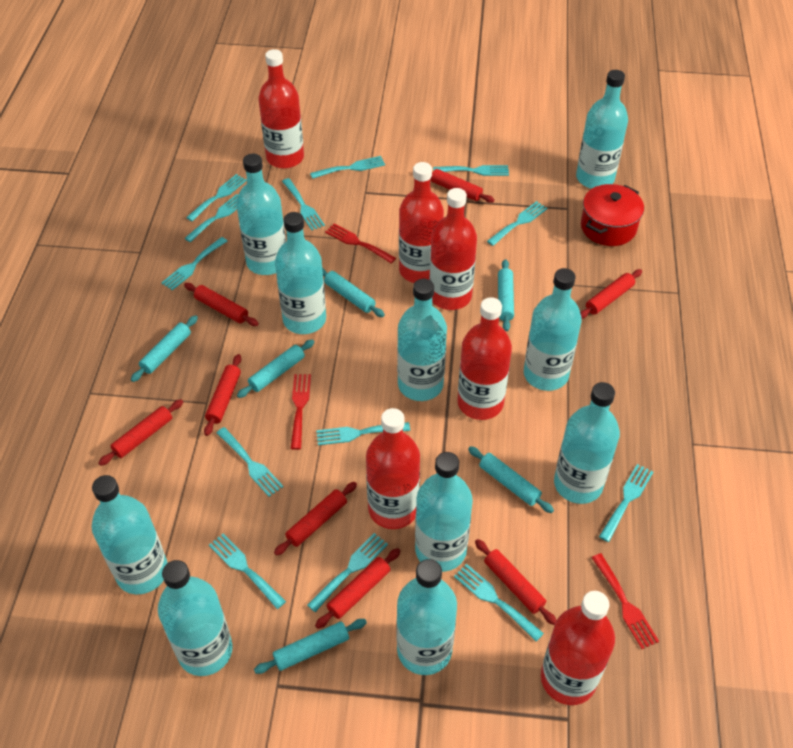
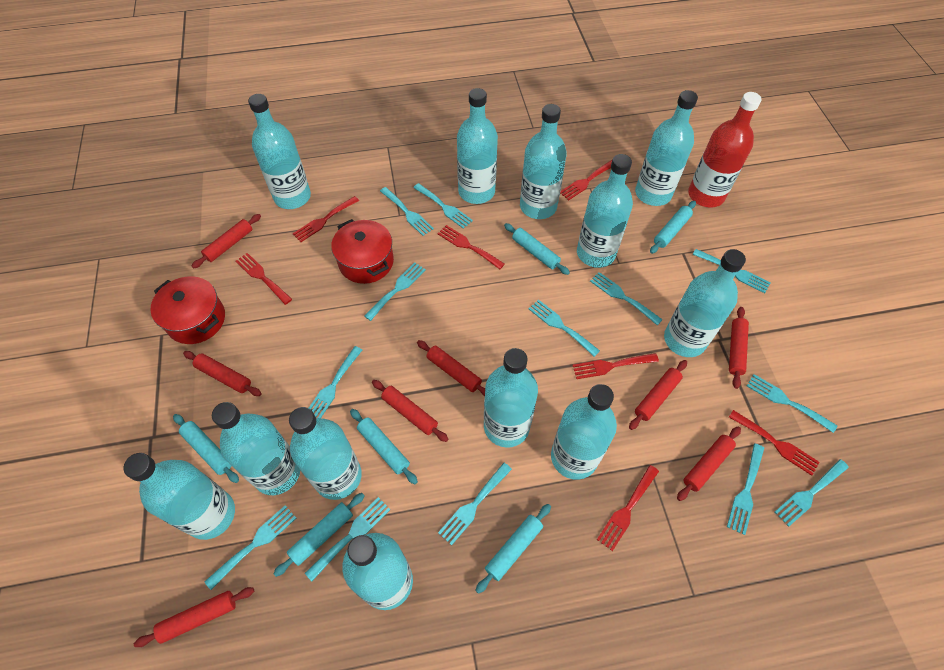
red bottle: 6 -> 1
red fork: 3 -> 7
red pot: 1 -> 2
turquoise bottle: 10 -> 12

